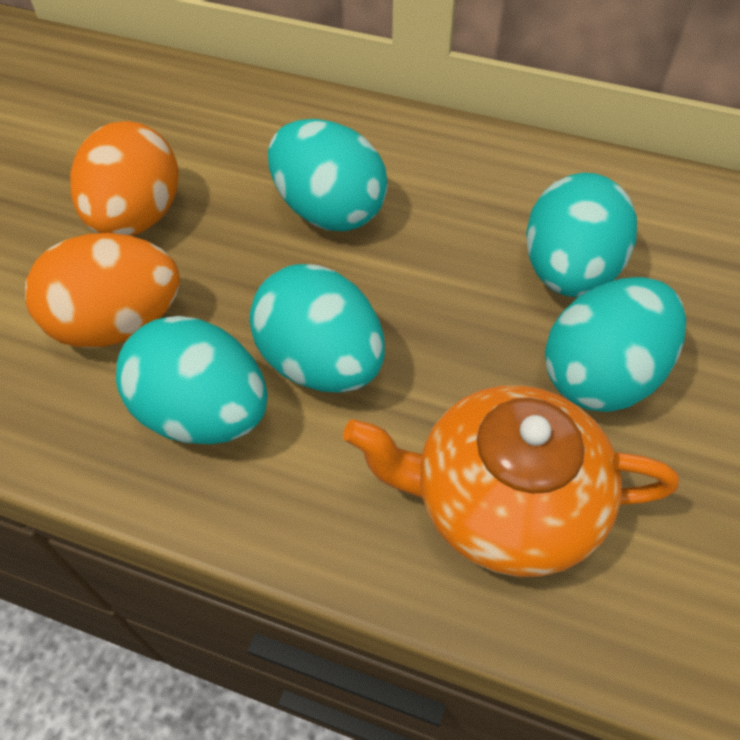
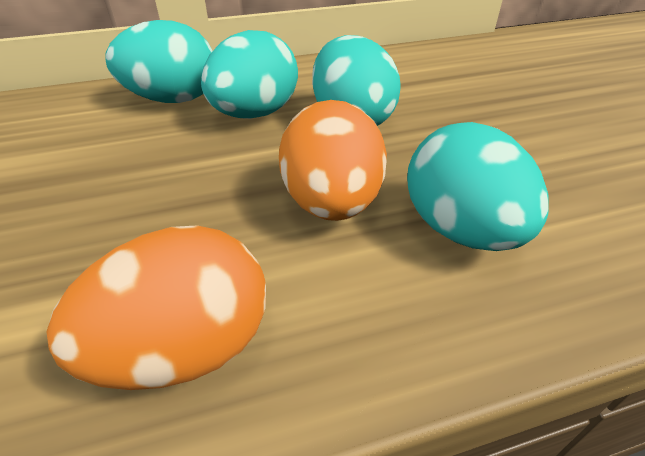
orange teapot: 1 -> 0
turquoise egg: 5 -> 4

